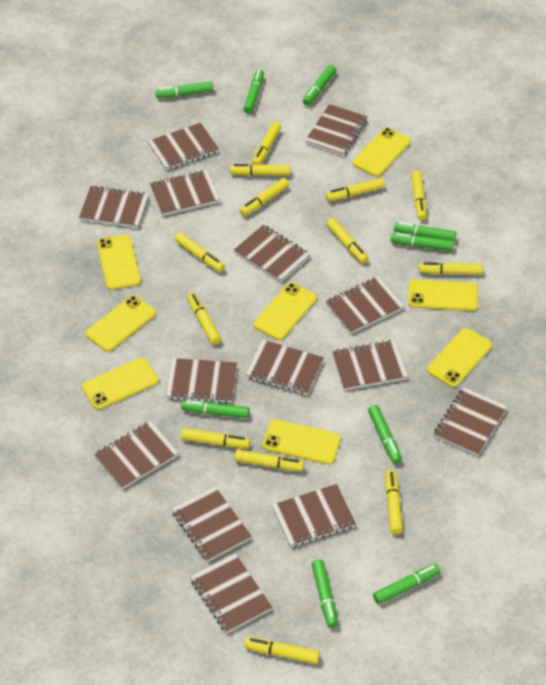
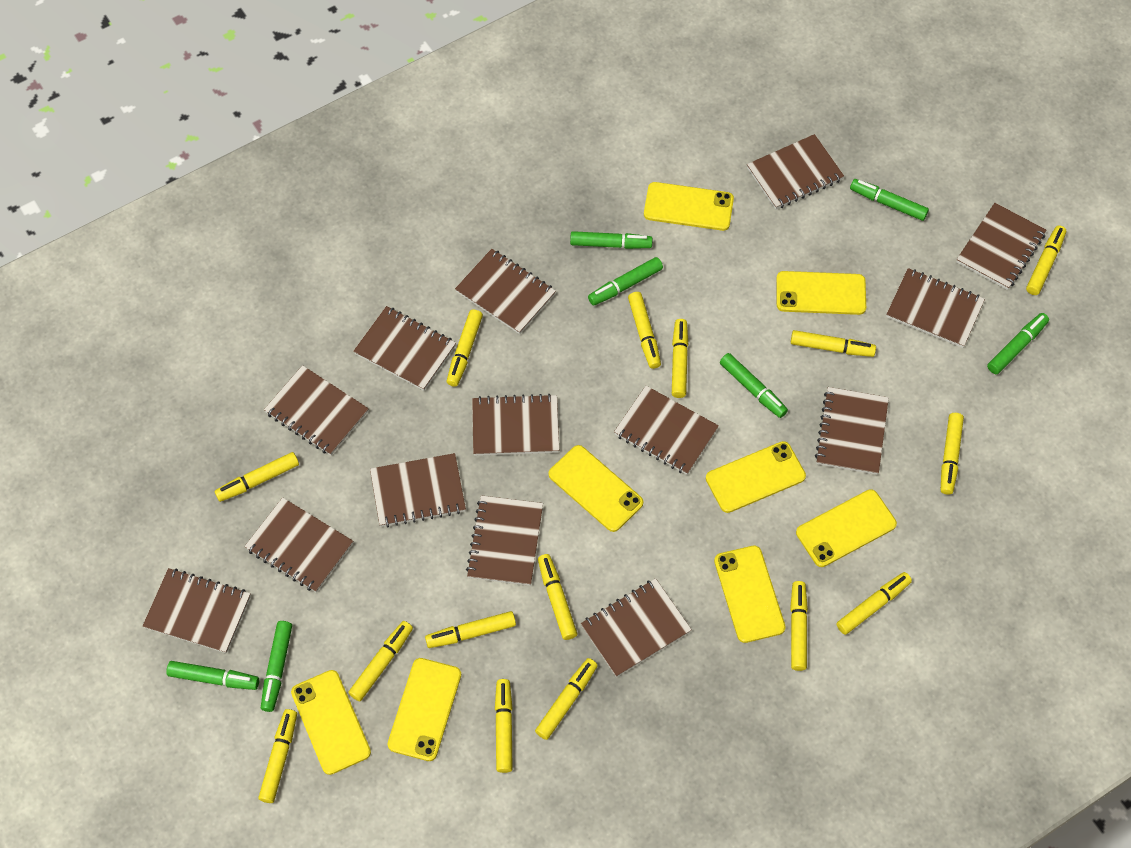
green marker: 9 -> 7
yellow marker: 13 -> 15

